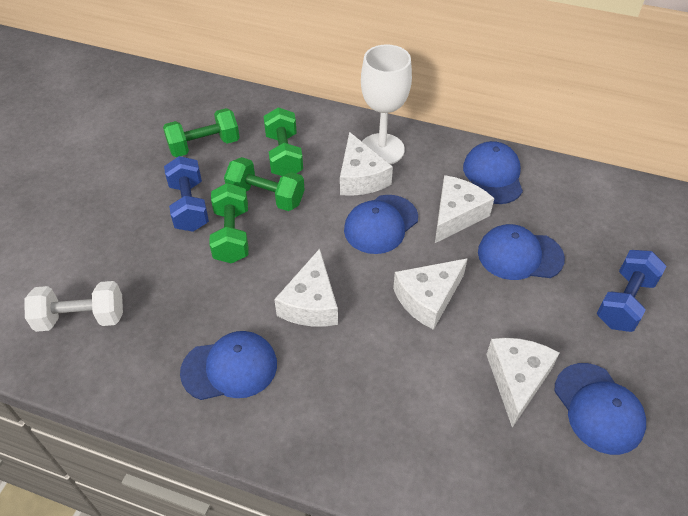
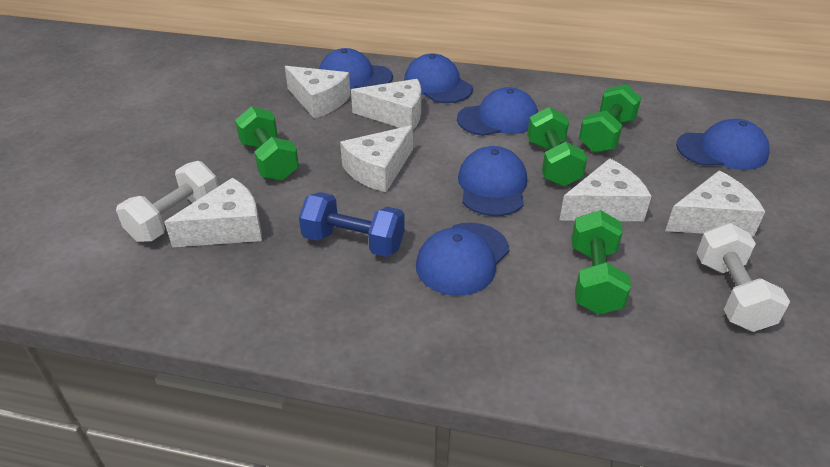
blue cap: 5 -> 6
blue dumbbell: 2 -> 1
white cheese: 5 -> 6
white dumbbell: 1 -> 2
white goblet: 1 -> 0

